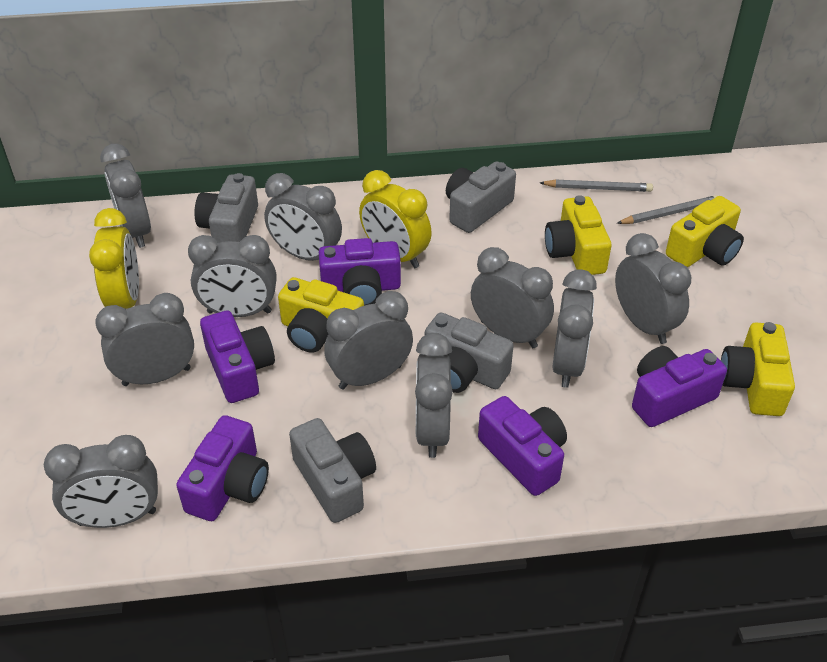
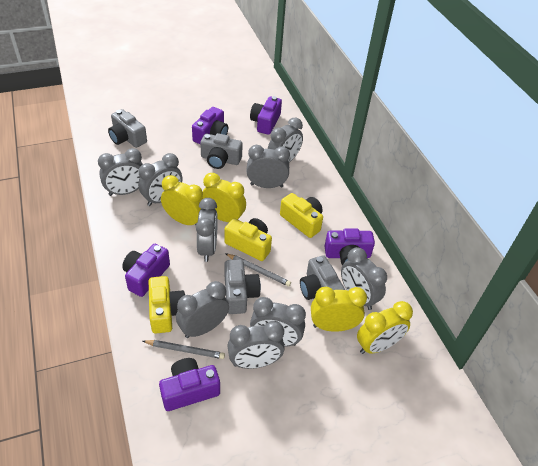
grey clock: 10 -> 9
yellow camera: 4 -> 3
yellow clock: 2 -> 4

